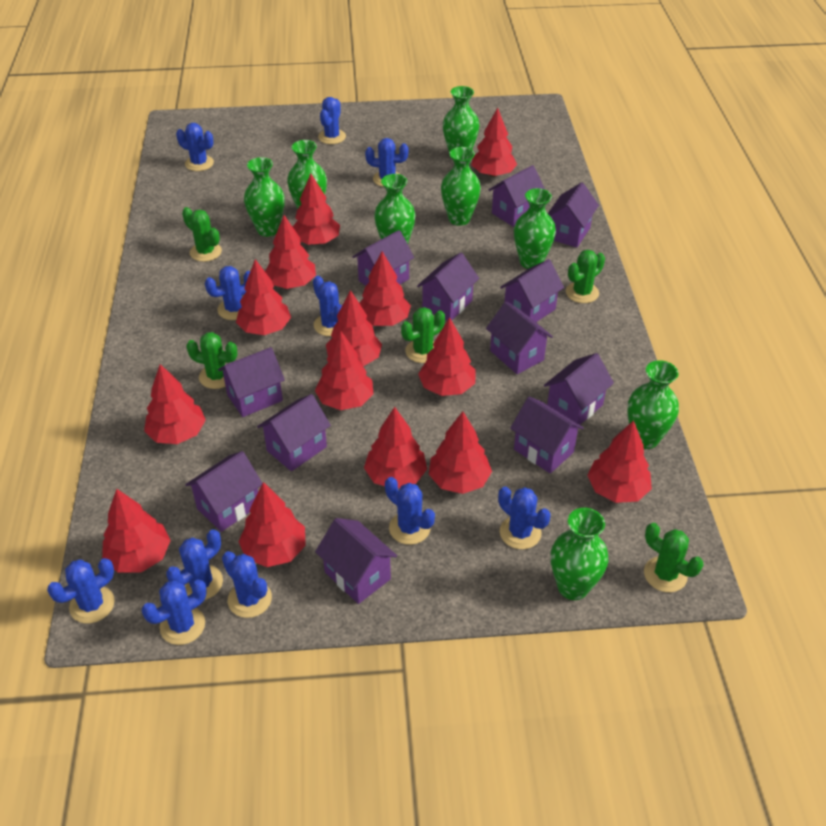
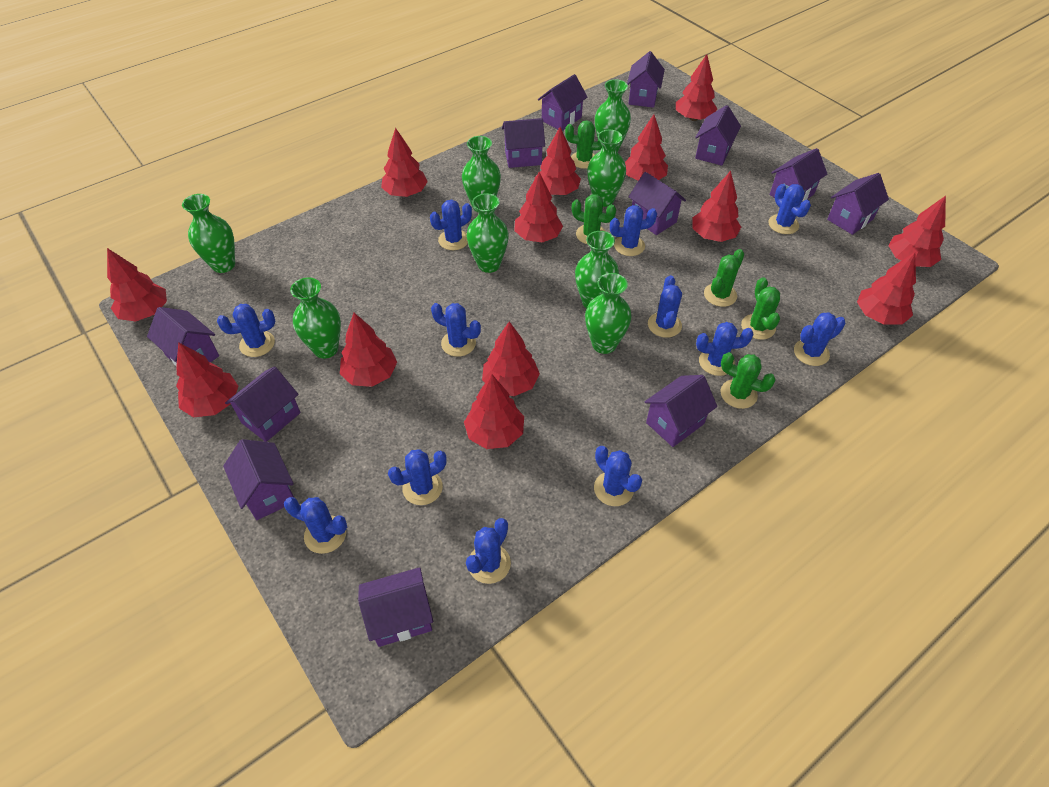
blue cactus: 11 -> 12
red tree: 14 -> 13

